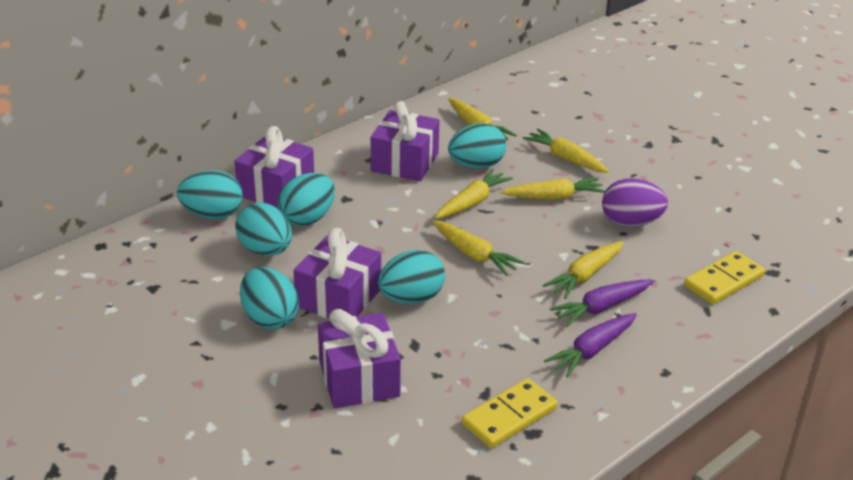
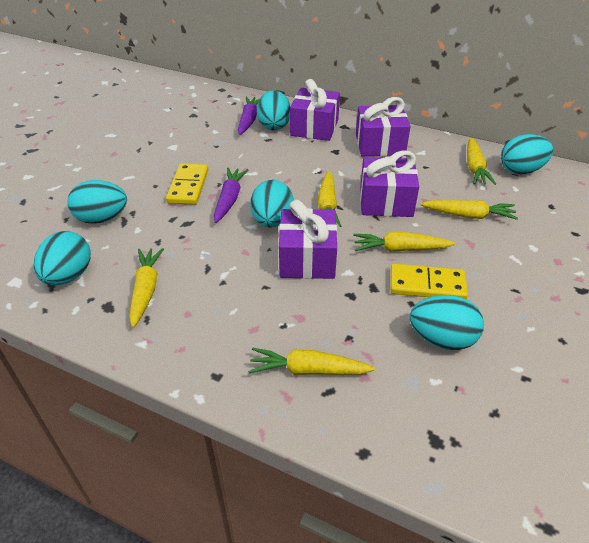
purple egg: 1 -> 0

